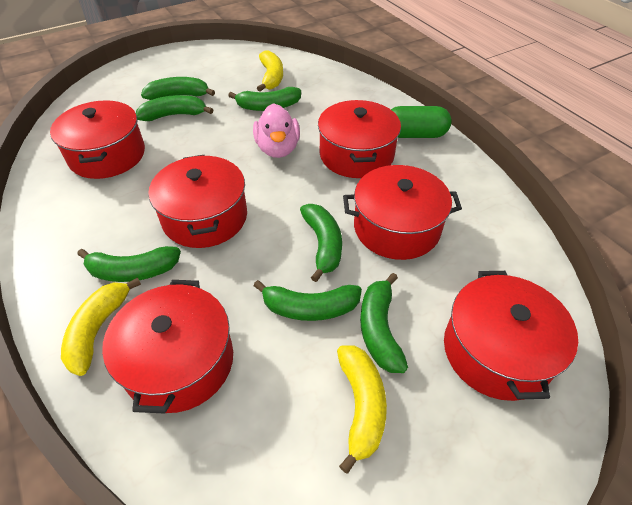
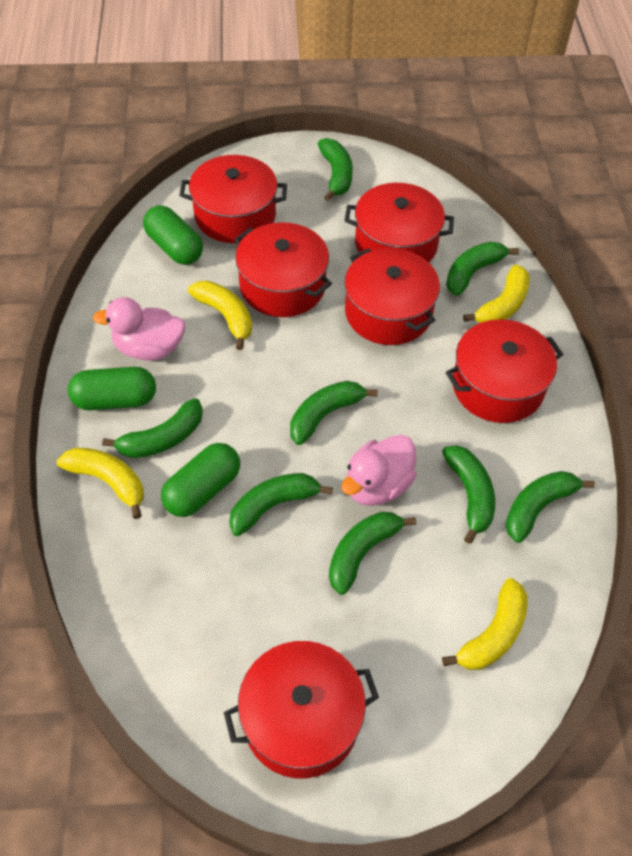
green banana: 7 -> 8
green capsule: 1 -> 3
pink duck: 1 -> 2
yellow banana: 3 -> 4

